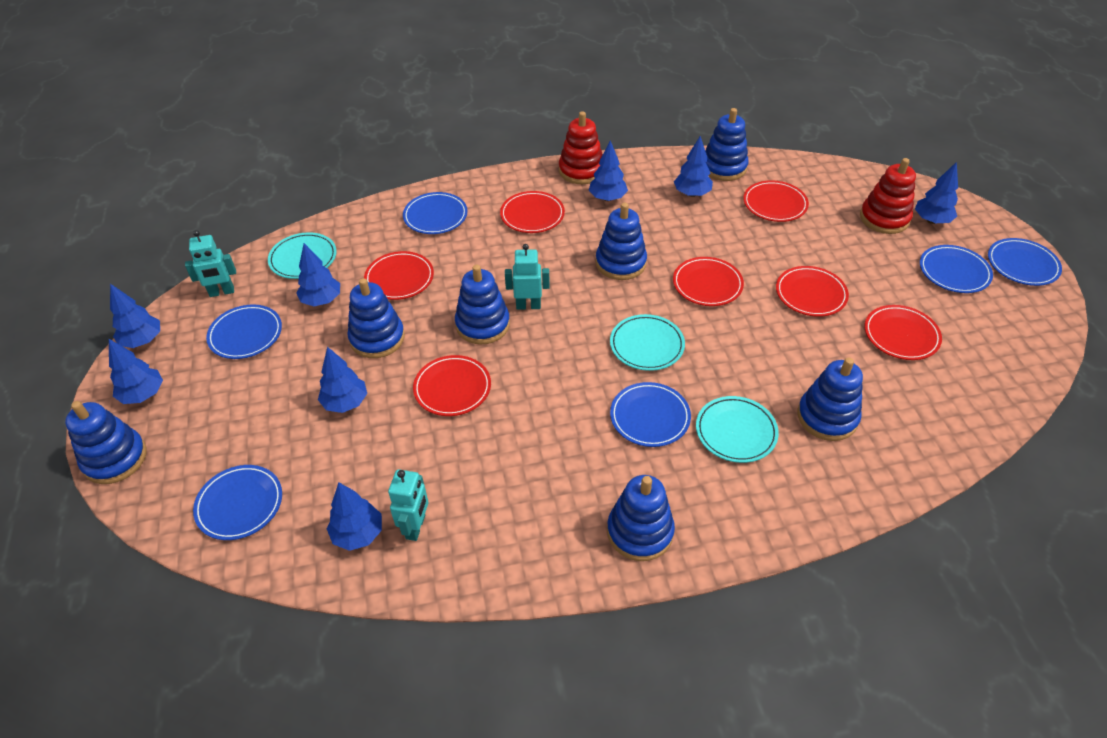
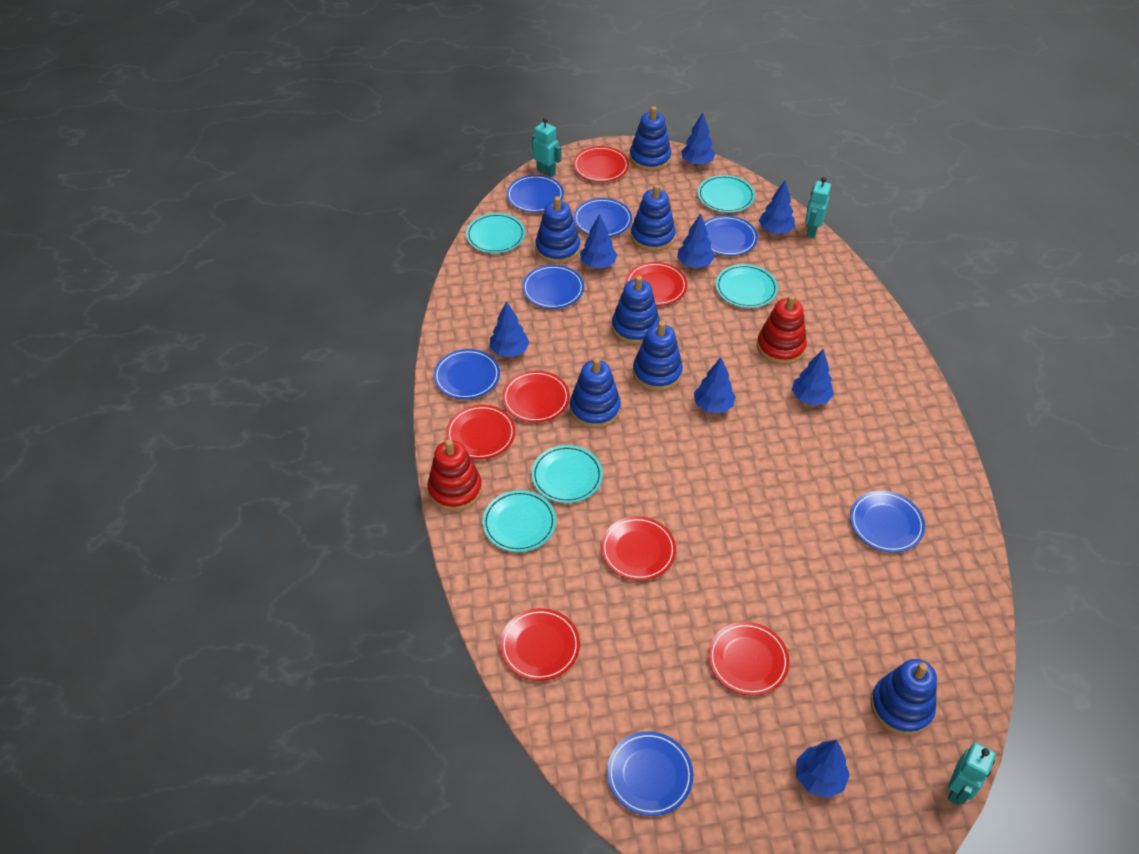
blue plate: 6 -> 7
turquoise plate: 3 -> 5

